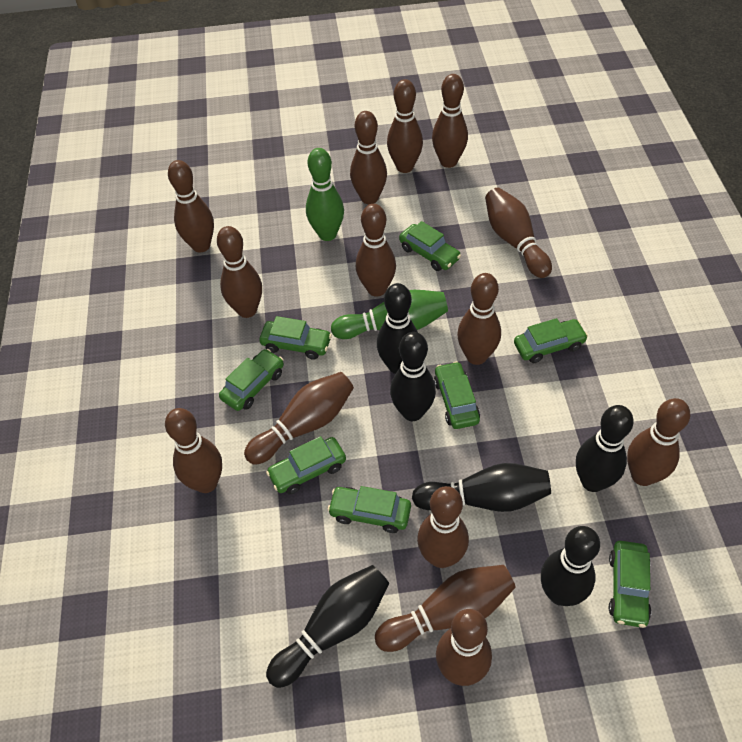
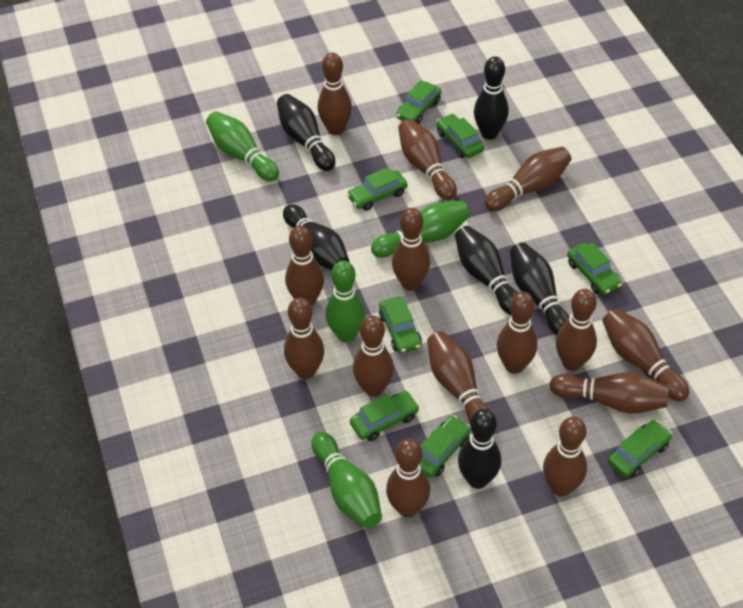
green bowling pin: 2 -> 4

